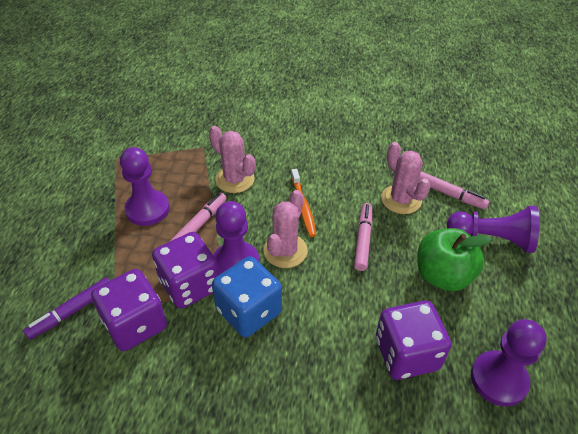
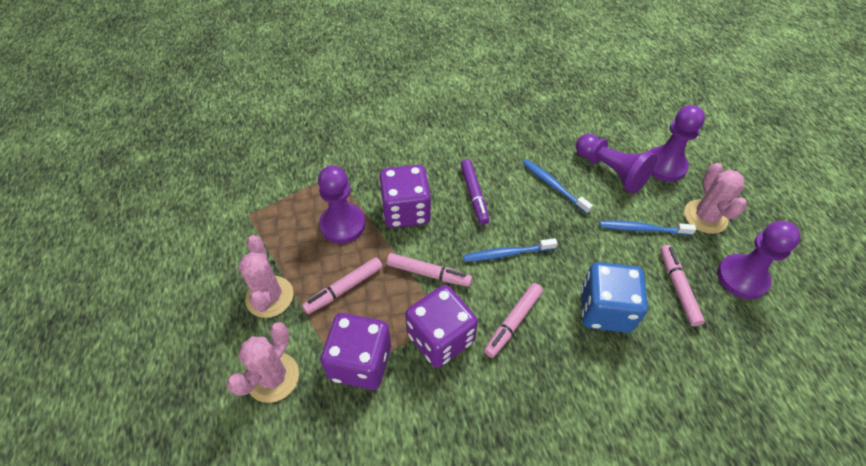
blue toothbrush: 0 -> 3
green apple: 1 -> 0
orange toothbrush: 1 -> 0
pink marker: 3 -> 4

